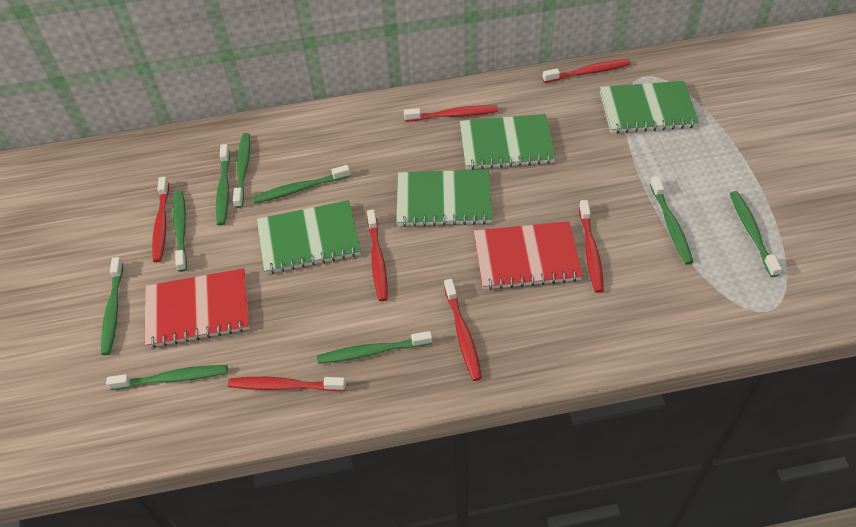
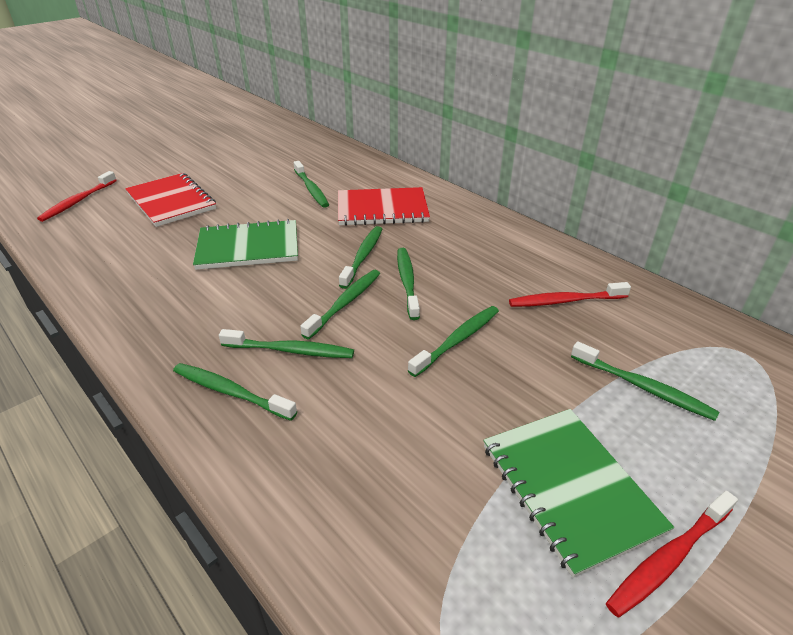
green notebook: 4 -> 2
green toothbrush: 9 -> 8
red toothbrush: 7 -> 3

